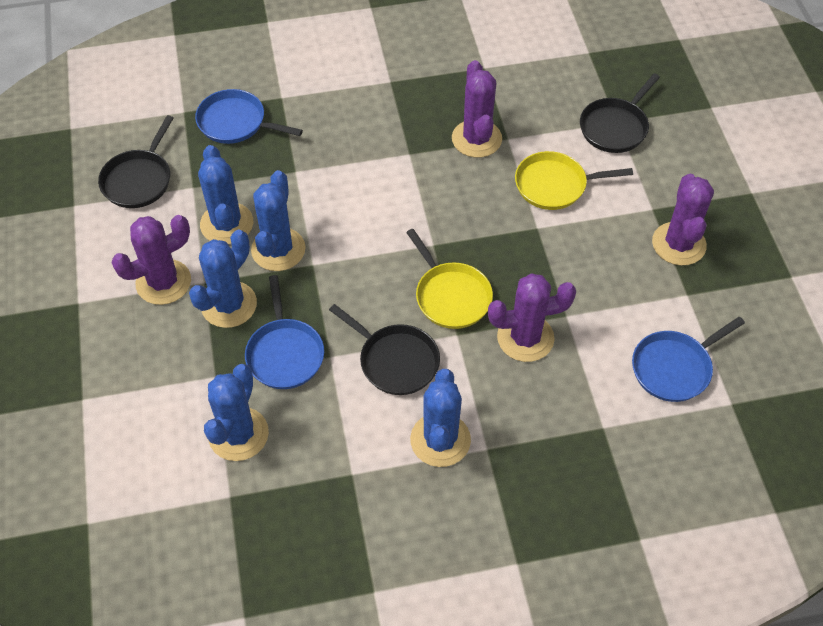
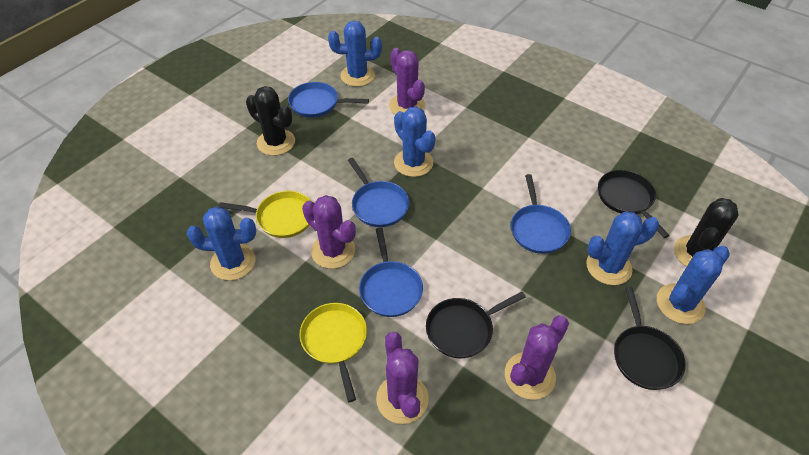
black cactus: 0 -> 2
blue pan: 3 -> 4

